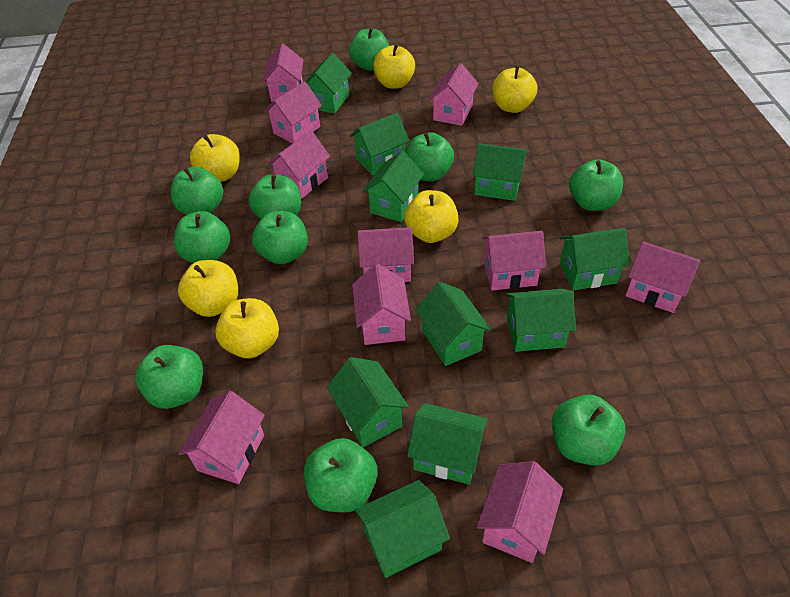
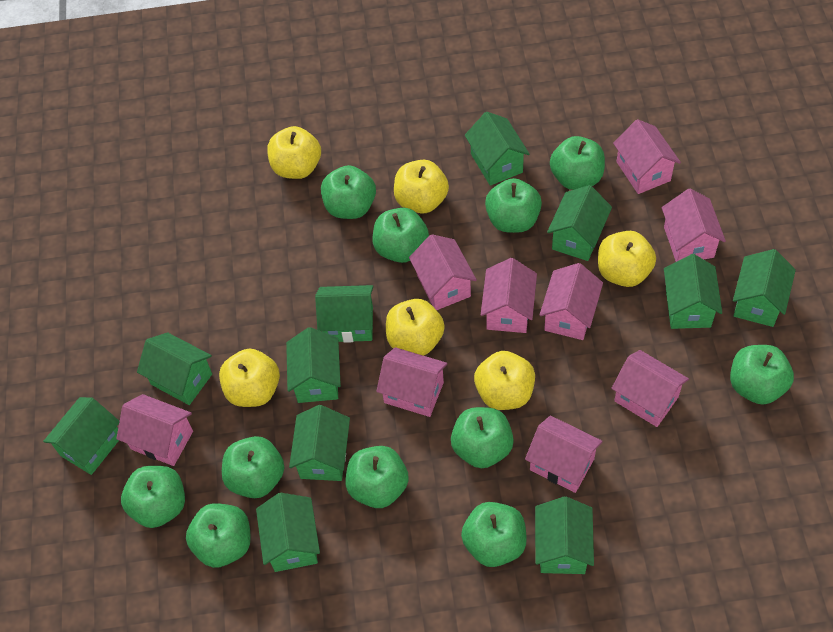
green apple: 10 -> 11
green house: 10 -> 11
pink house: 10 -> 9

